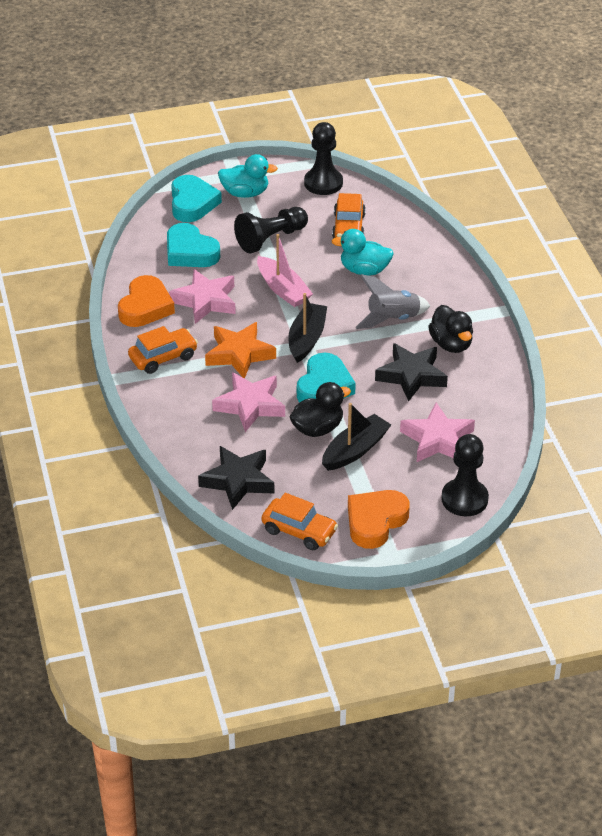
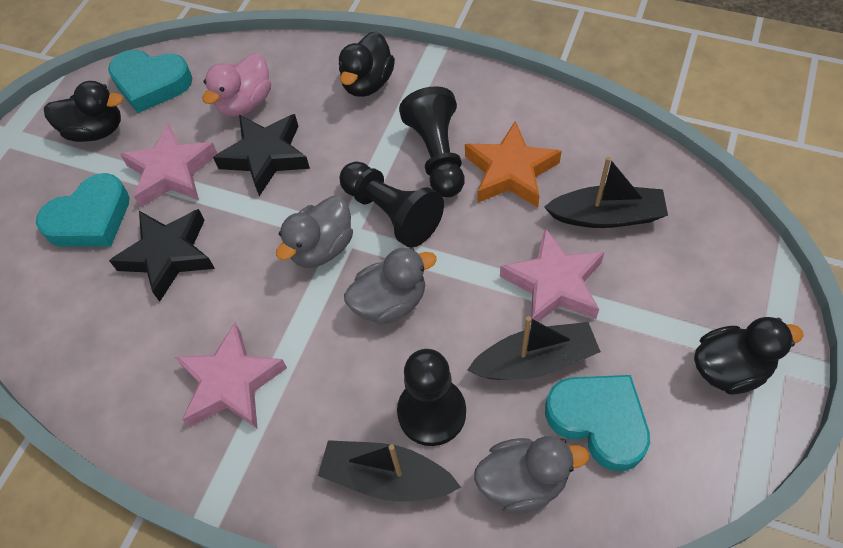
black boat: 2 -> 3
black duck: 2 -> 3
grey duck: 0 -> 3
grey rocket: 1 -> 0
orange car: 3 -> 0
orange heart: 2 -> 0
pink boat: 1 -> 0
pink duck: 0 -> 1
turquoise duck: 2 -> 0

